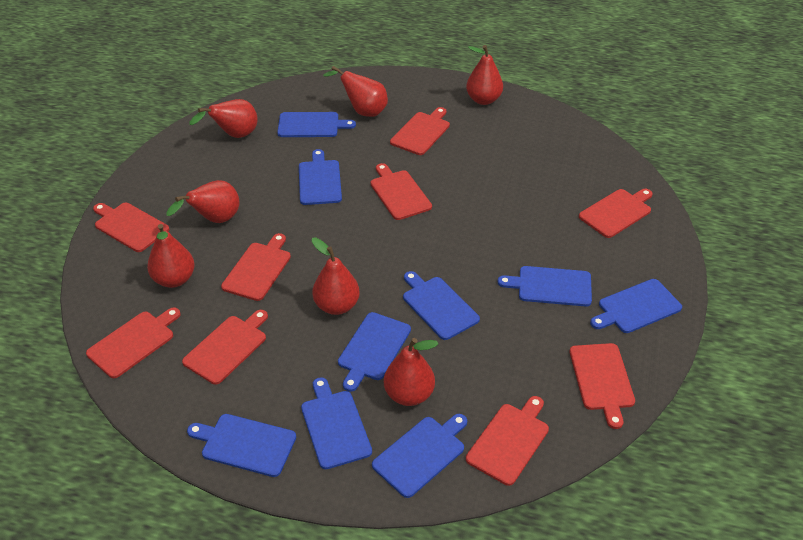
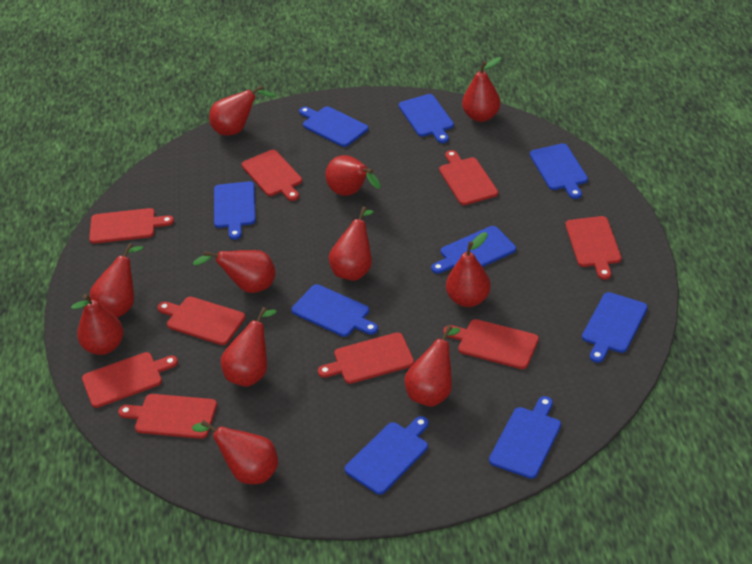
red pear: 7 -> 11

